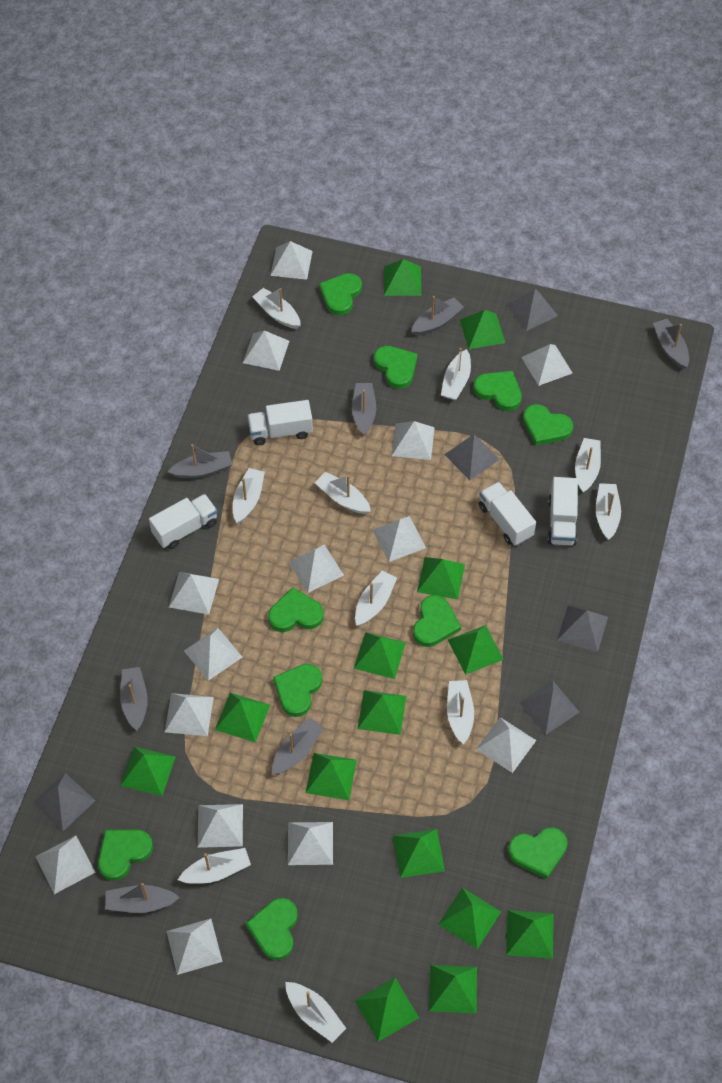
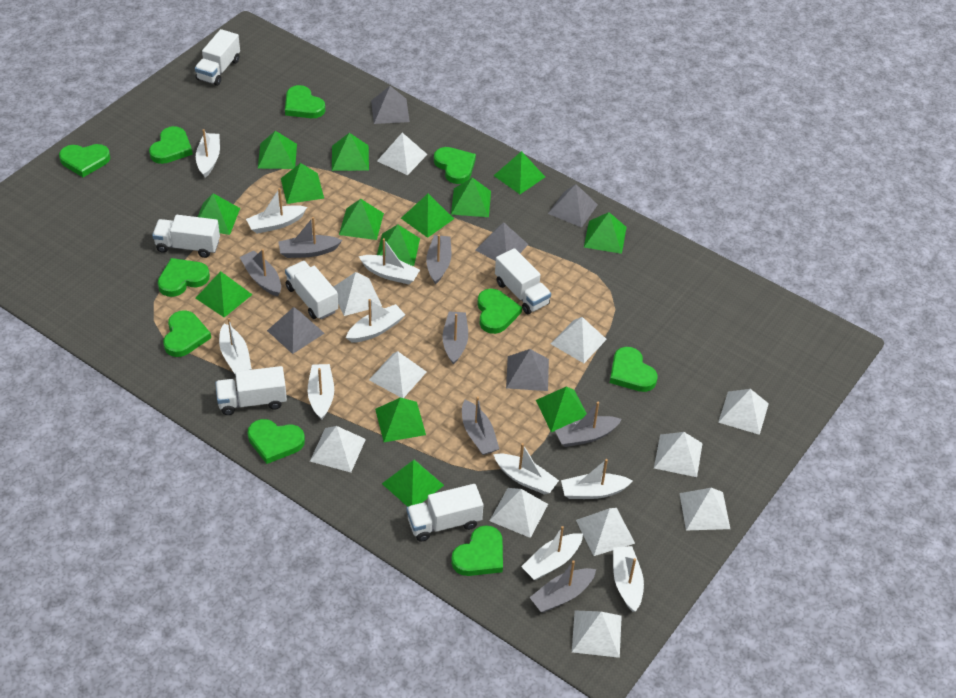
white pyramid: 14 -> 11
white truck: 4 -> 6

